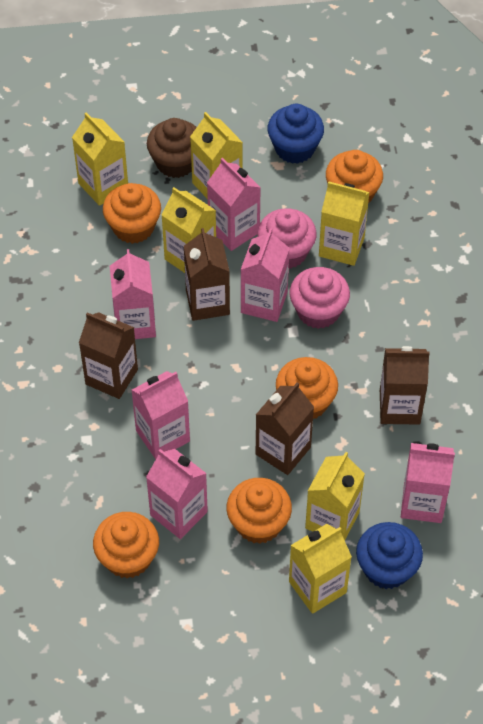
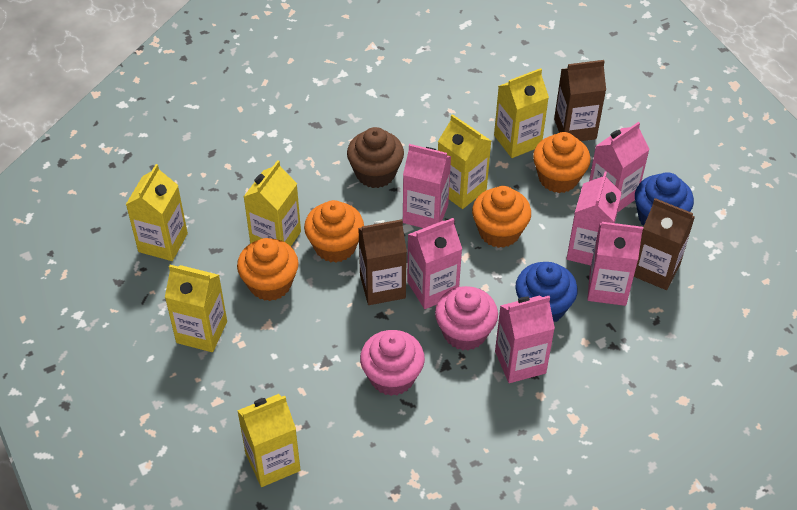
brown carton: 4 -> 3
orange cupcake: 5 -> 4

